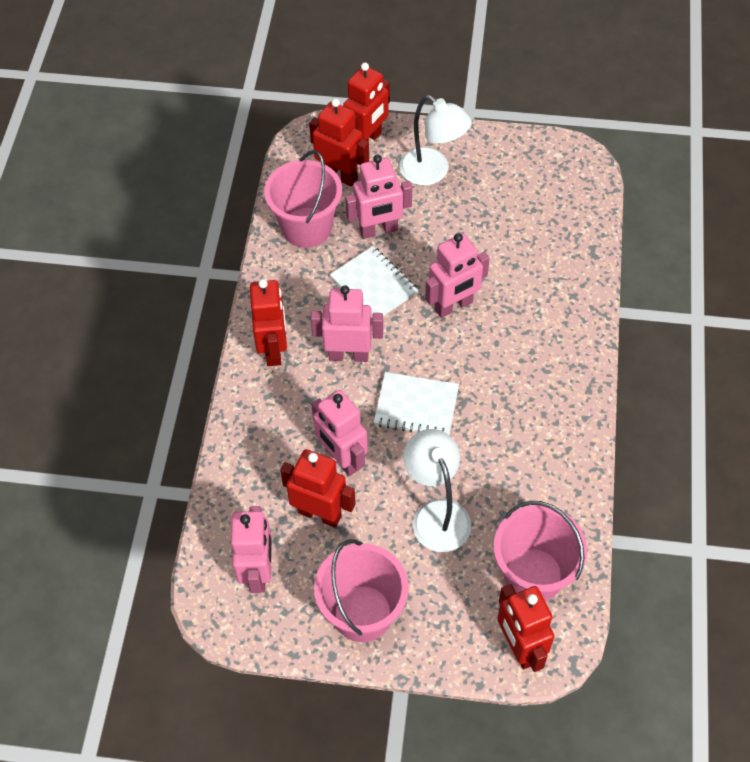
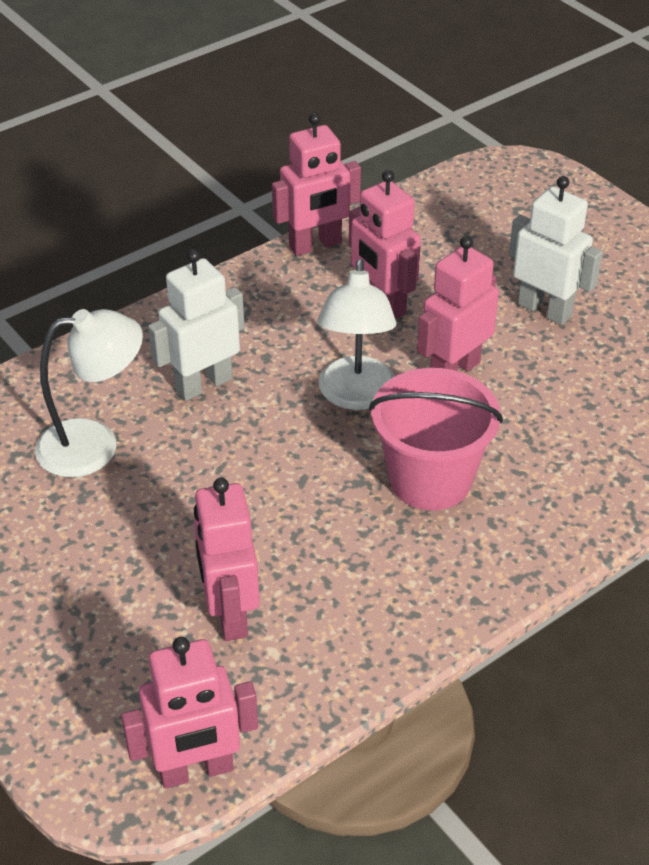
pink bucket: 3 -> 1
red robot: 5 -> 0
white notebook: 2 -> 0
white robot: 0 -> 2

